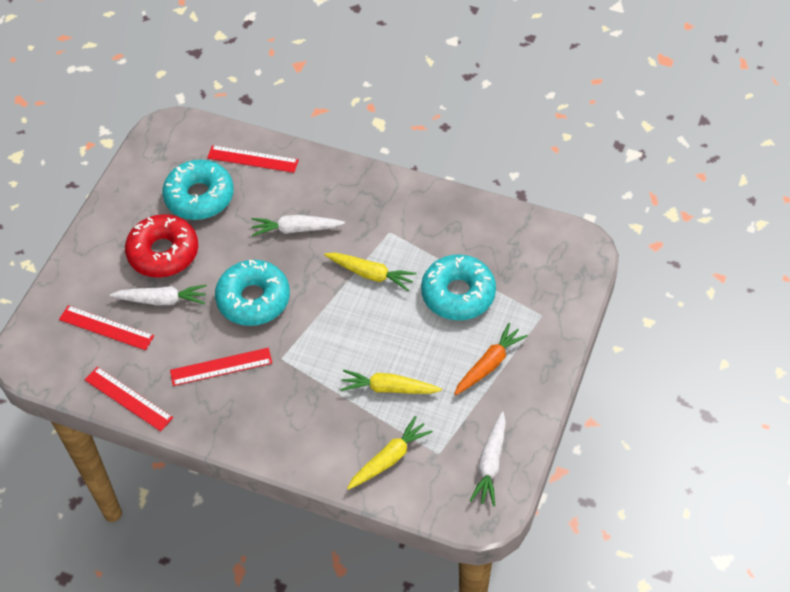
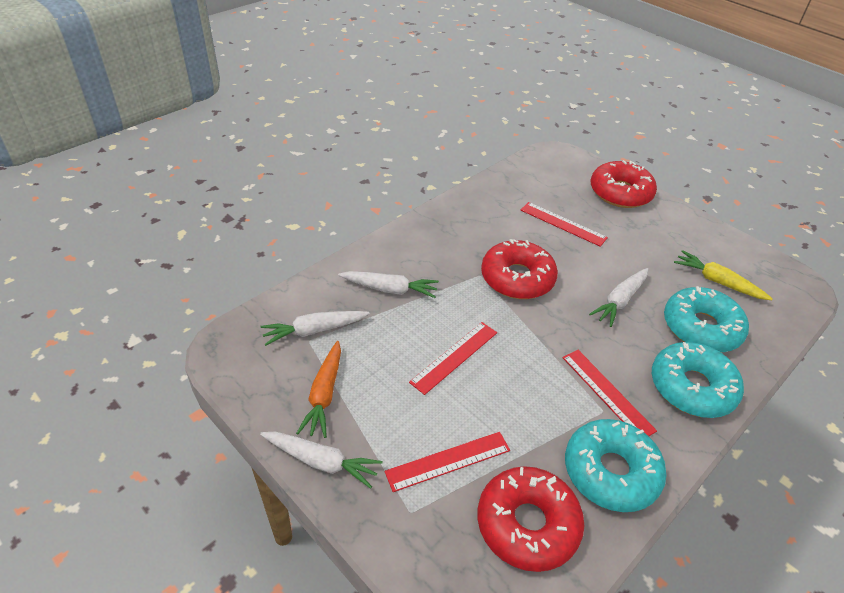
red donut: 1 -> 3
white carrot: 3 -> 4
yellow carrot: 3 -> 1

